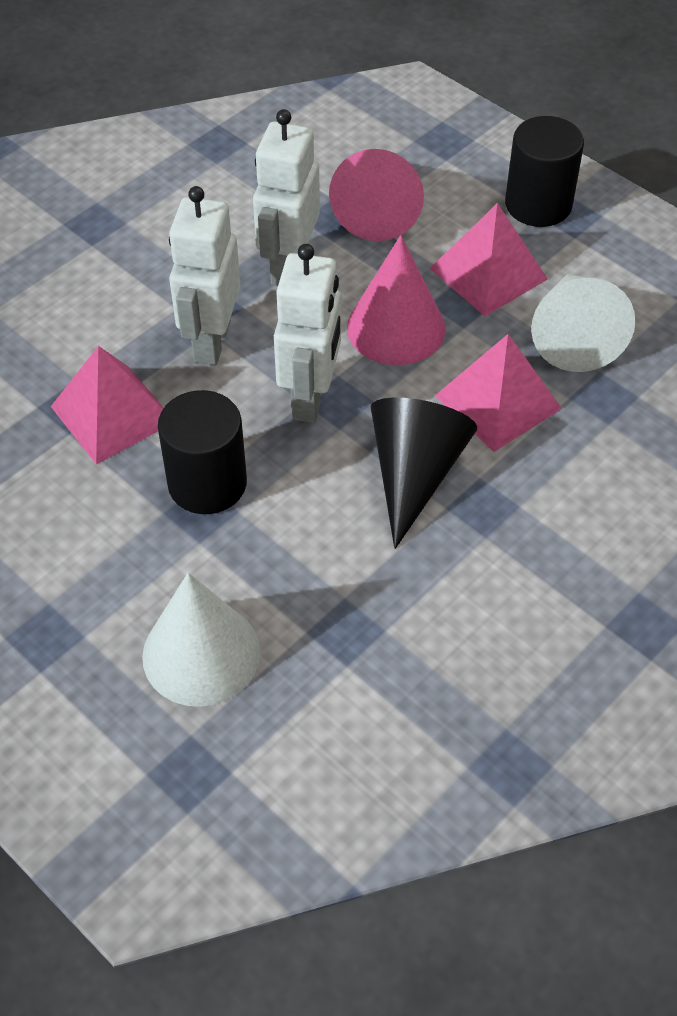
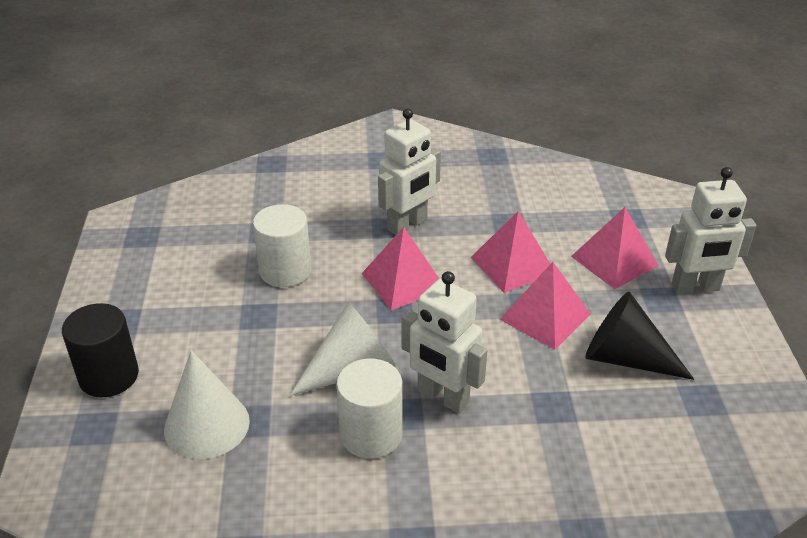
black cylinder: 2 -> 1
pink cone: 2 -> 0
pink pyramid: 3 -> 4
white cylinder: 0 -> 2

